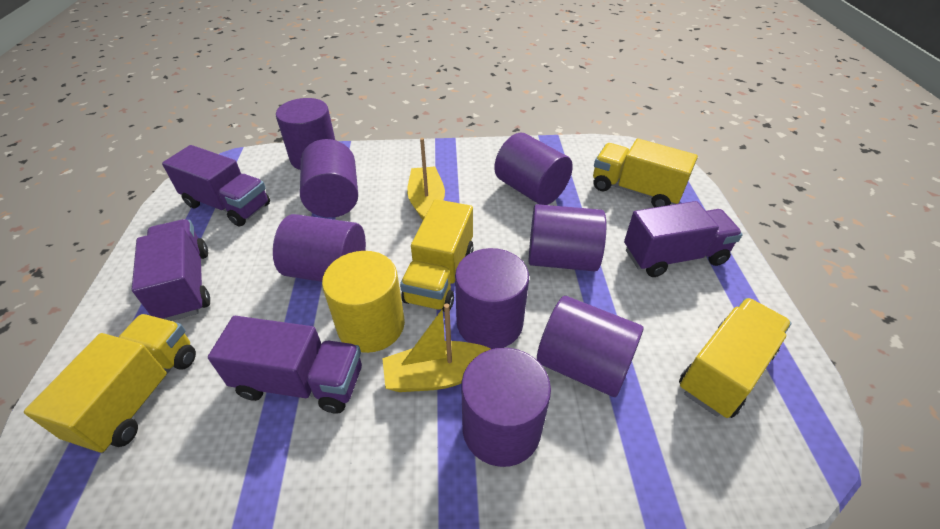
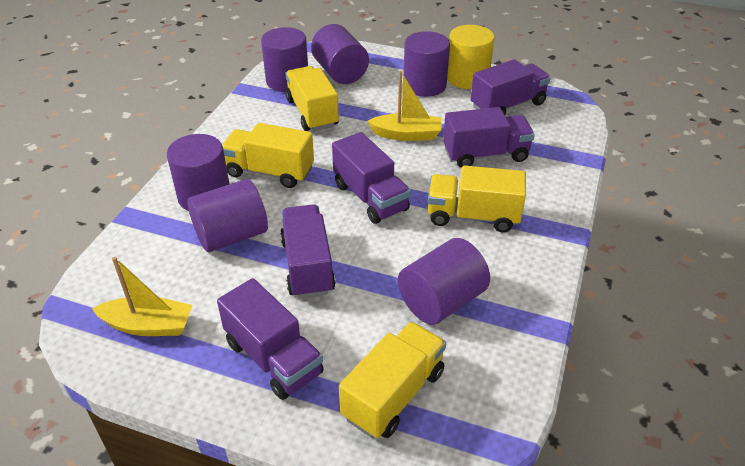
purple cylinder: 8 -> 6
purple truck: 4 -> 5

